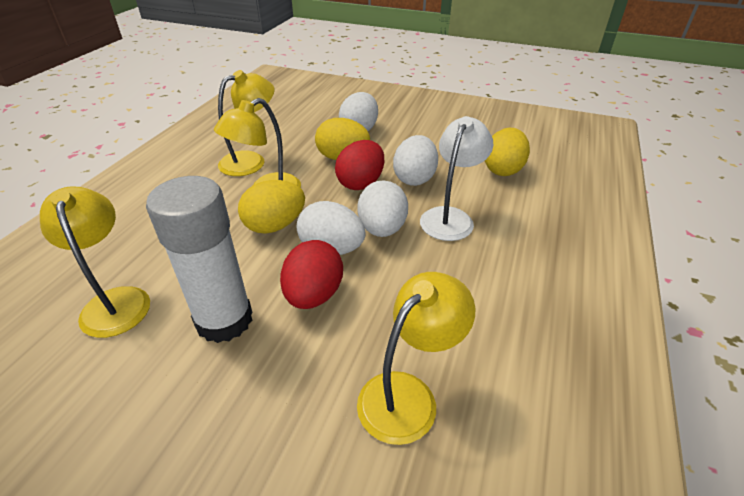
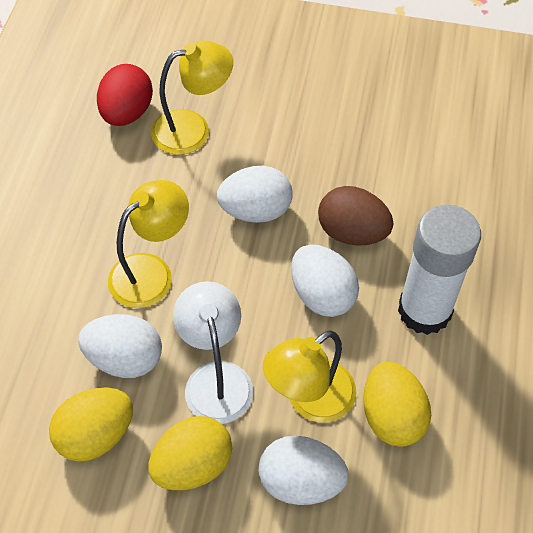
brown egg: 0 -> 1
red egg: 2 -> 1
yellow lamp: 4 -> 3

